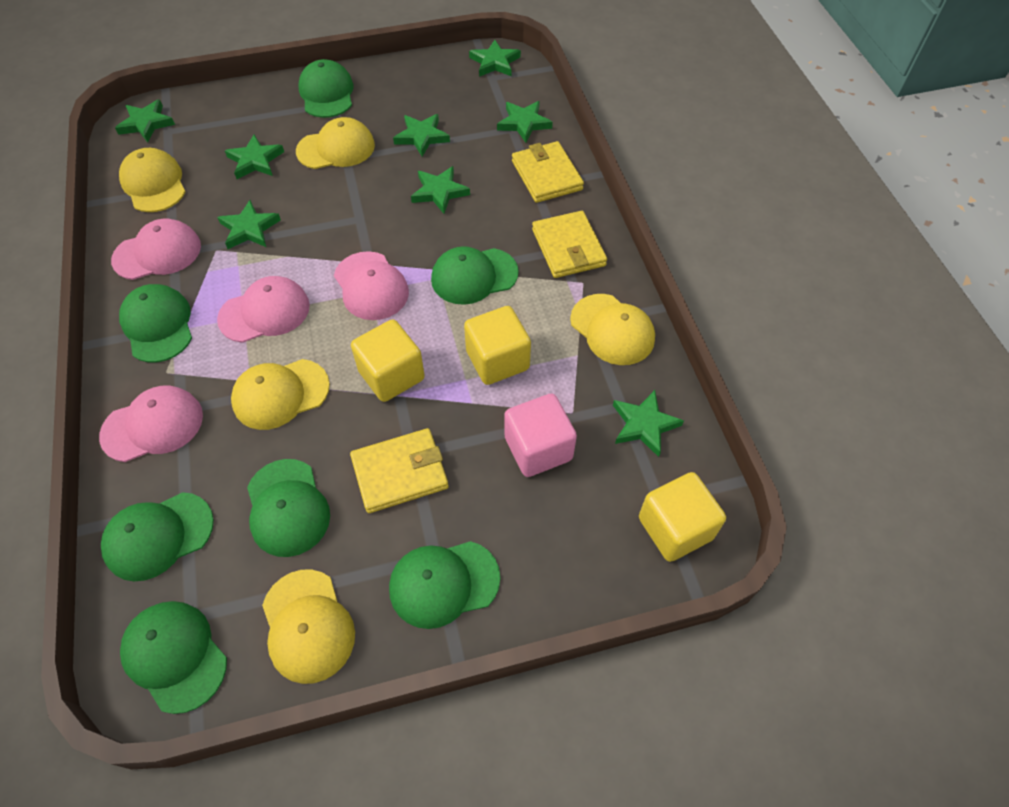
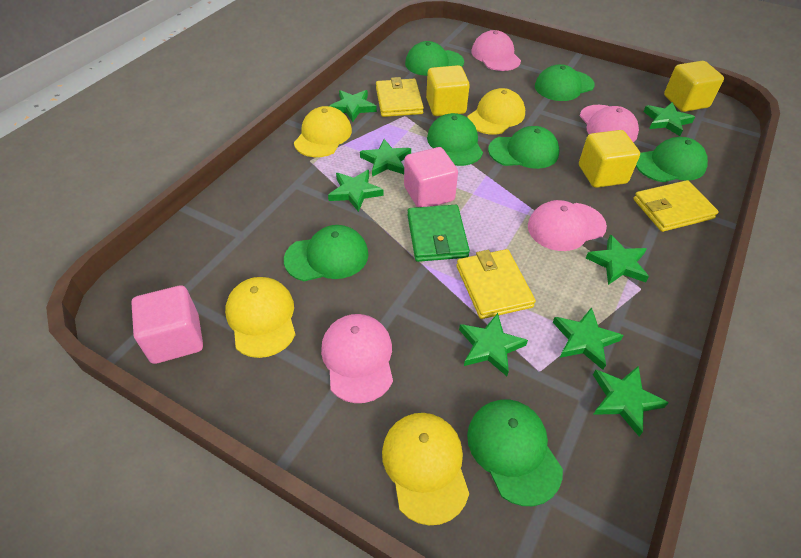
green wallet: 0 -> 1
pink cube: 1 -> 2
yellow cap: 5 -> 4

